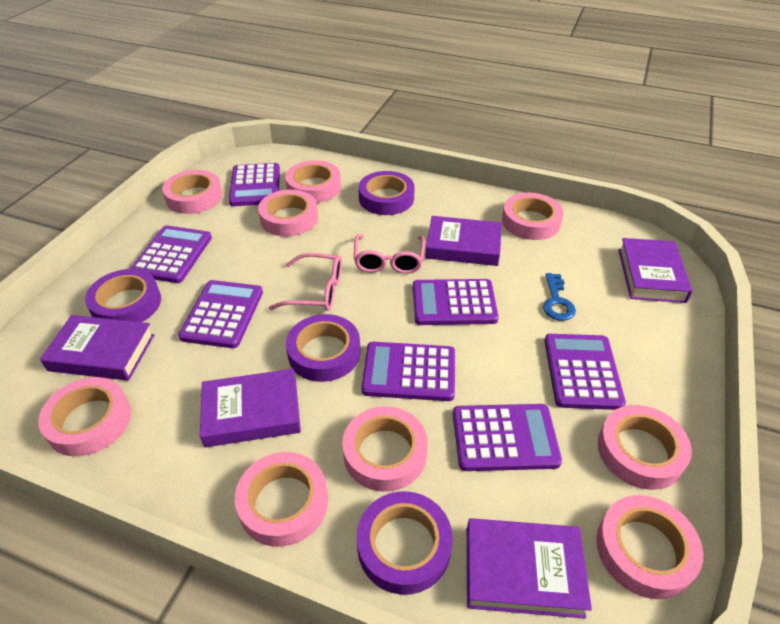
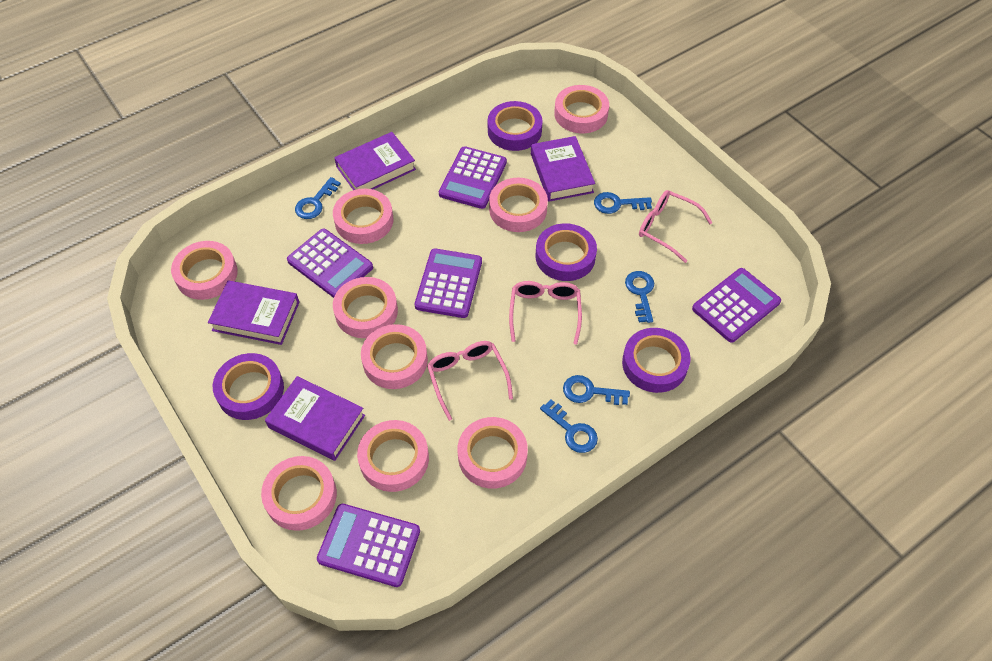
blue key: 1 -> 5
pink glasses: 2 -> 3
purple book: 5 -> 4
purple calculator: 7 -> 5

